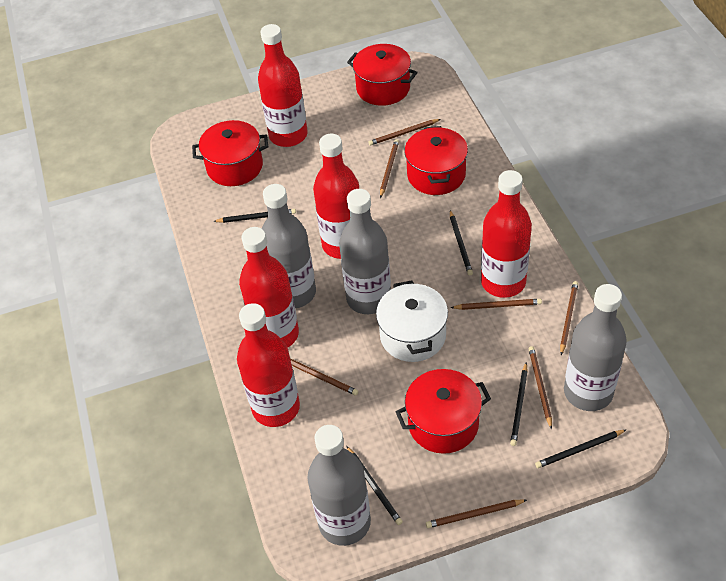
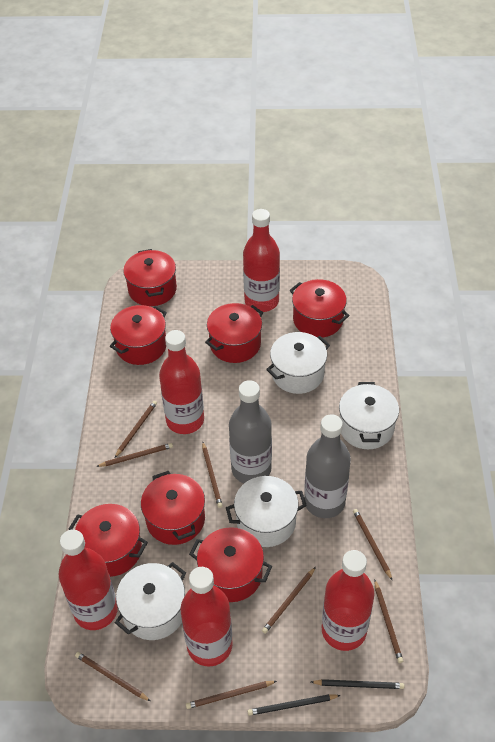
black pencil: 5 -> 2
brown pencil: 7 -> 8
grey bottle: 4 -> 2
red pot: 4 -> 7
white pot: 1 -> 4

